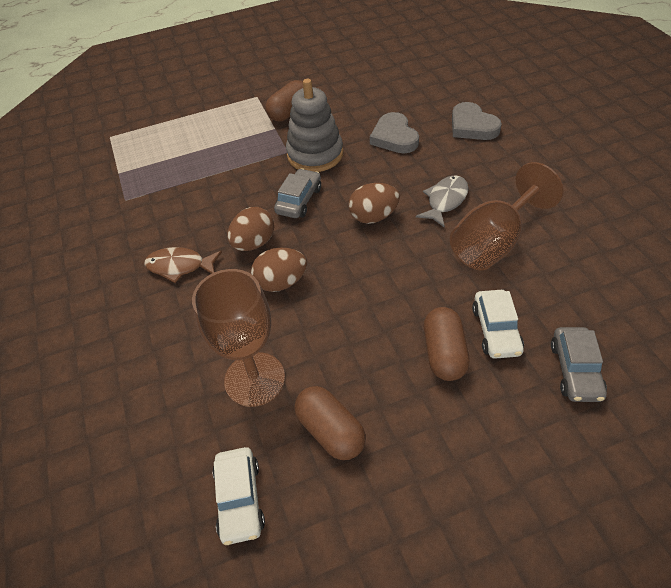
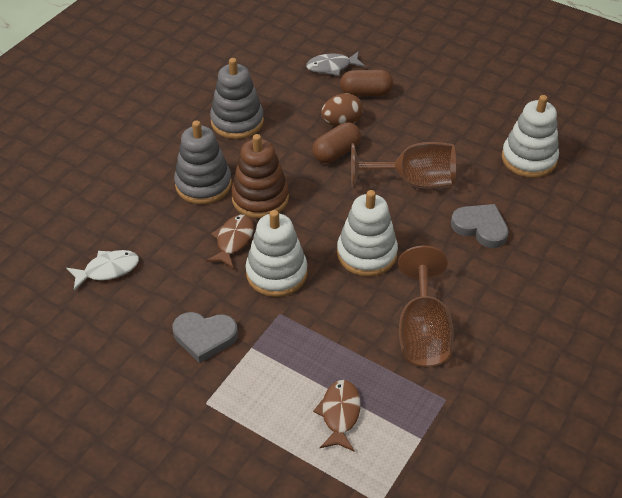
brown capsule: 3 -> 2
brown egg: 3 -> 1
brown fish: 1 -> 2
brown stacking toy: 0 -> 1
grey car: 2 -> 0
grey stacking toy: 1 -> 2
white car: 2 -> 0
white fish: 0 -> 1
white stacking toy: 0 -> 3

